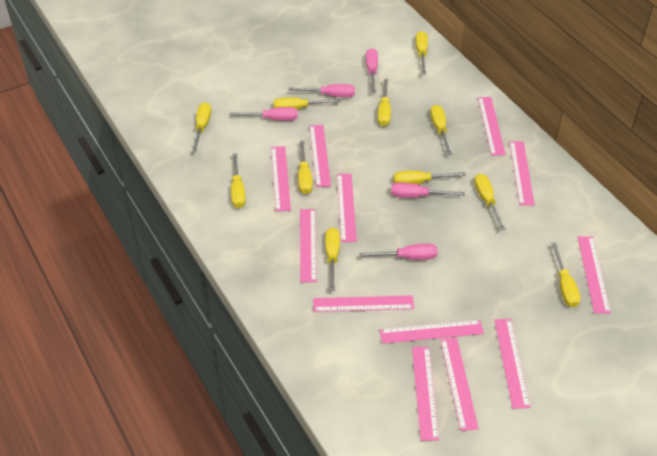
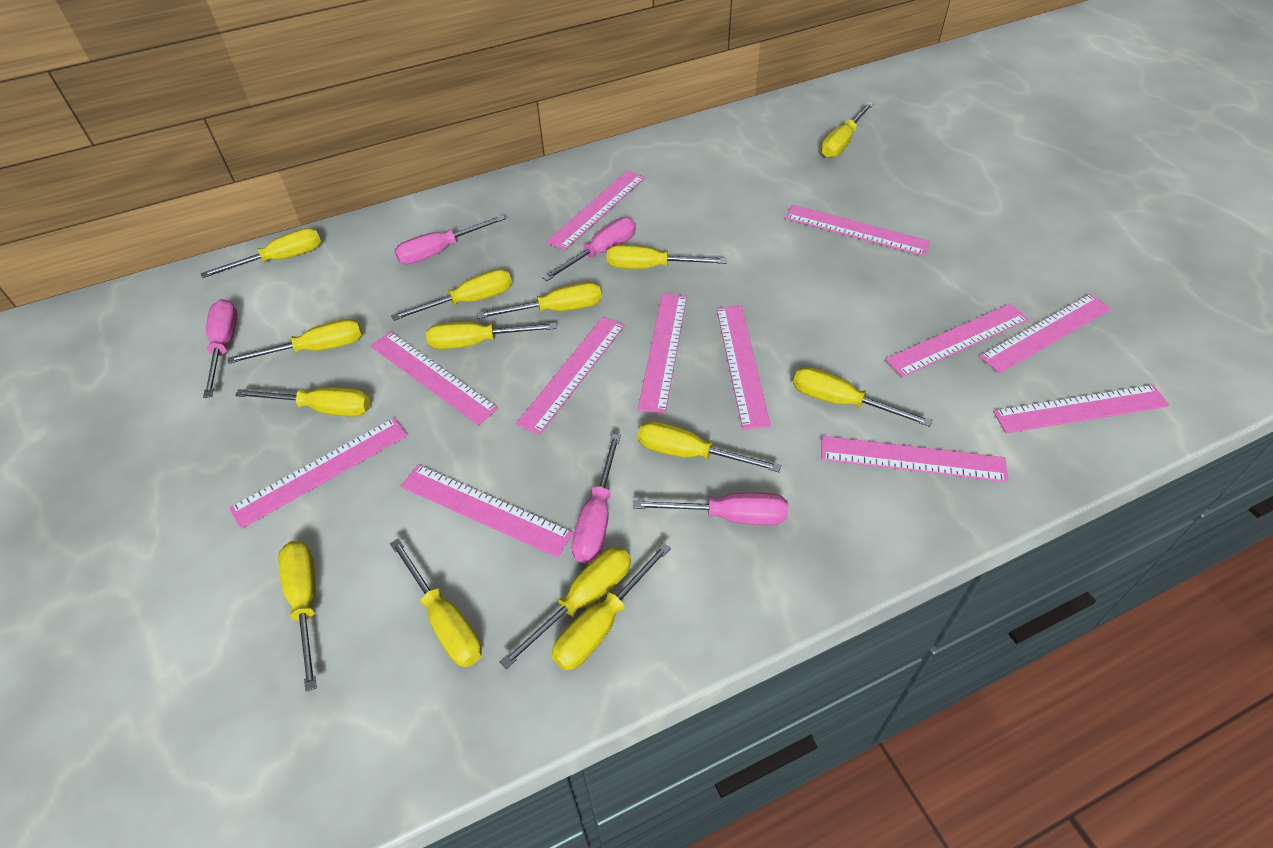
yellow screwdriver: 11 -> 14

